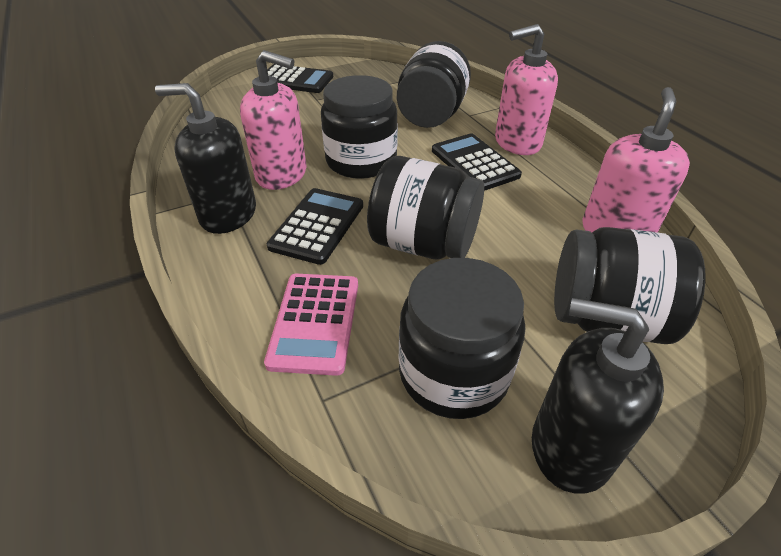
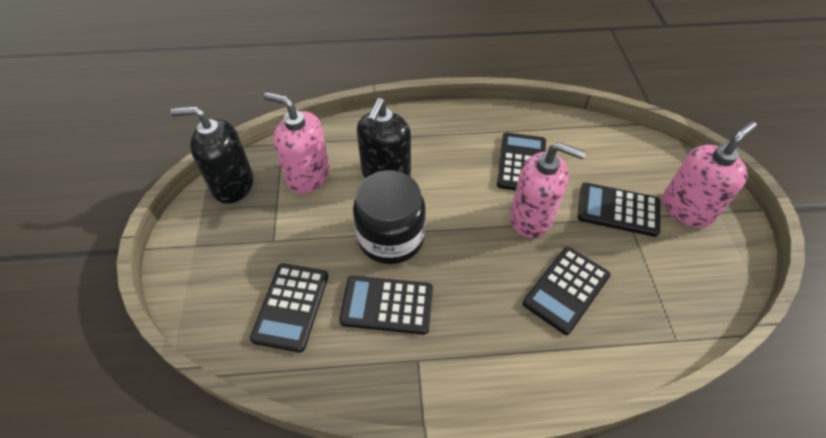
black calculator: 3 -> 5
black jar: 5 -> 1
pink calculator: 1 -> 0

